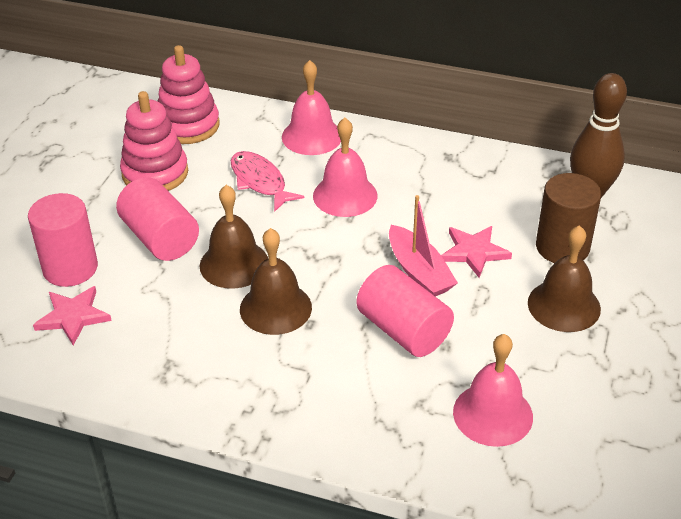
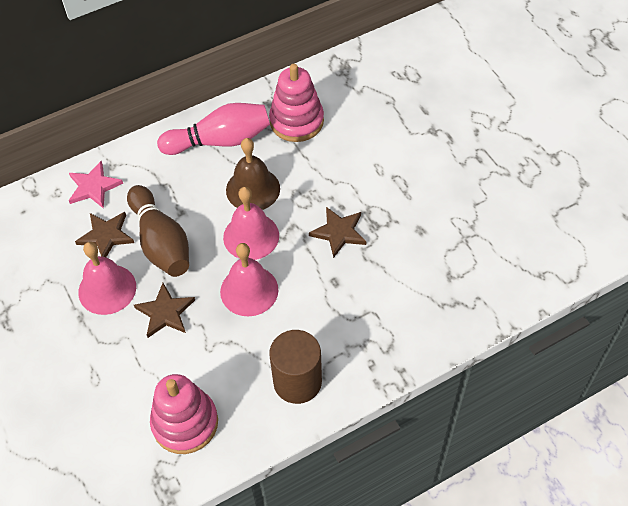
brown bell: 3 -> 1
brown star: 0 -> 3
pink boat: 1 -> 0
pink bowling pin: 0 -> 1
pink cylinder: 3 -> 0
pink fish: 1 -> 0
pink star: 2 -> 1

